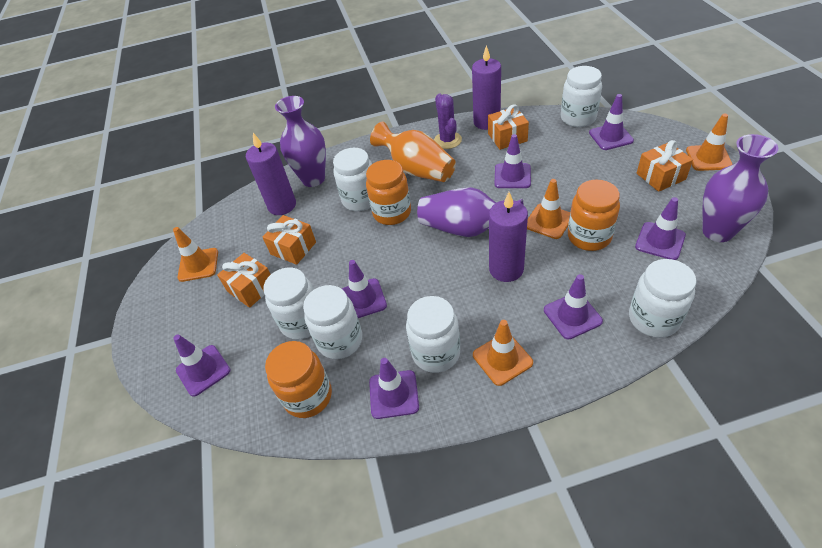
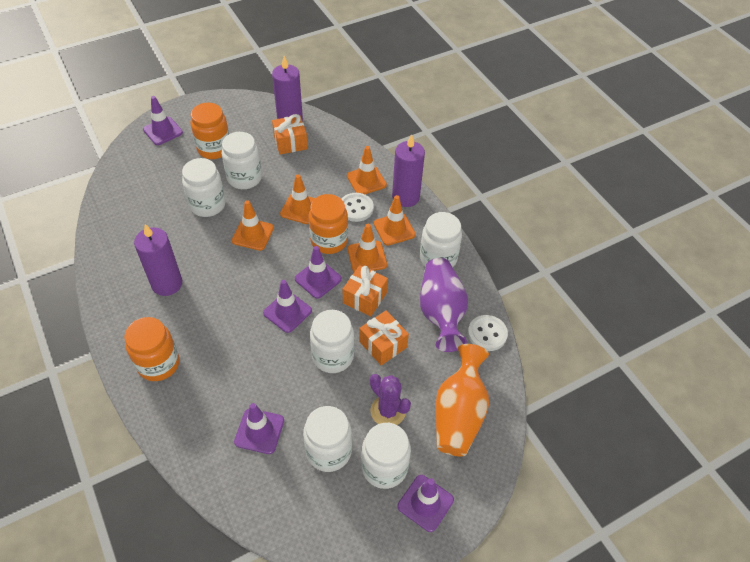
orange gift: 4 -> 3
orange traffic cone: 4 -> 5
purple traffic cone: 7 -> 5
purple vase: 3 -> 1
white button: 0 -> 2

